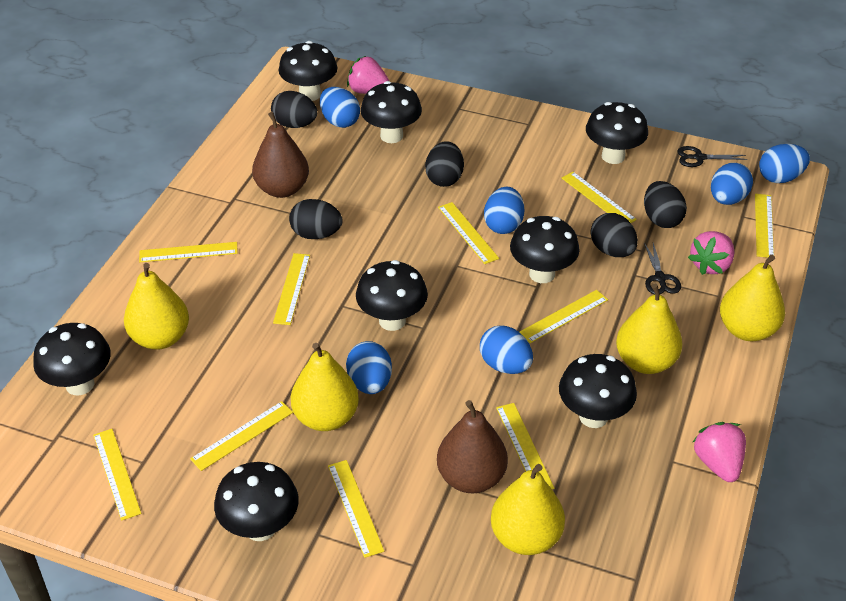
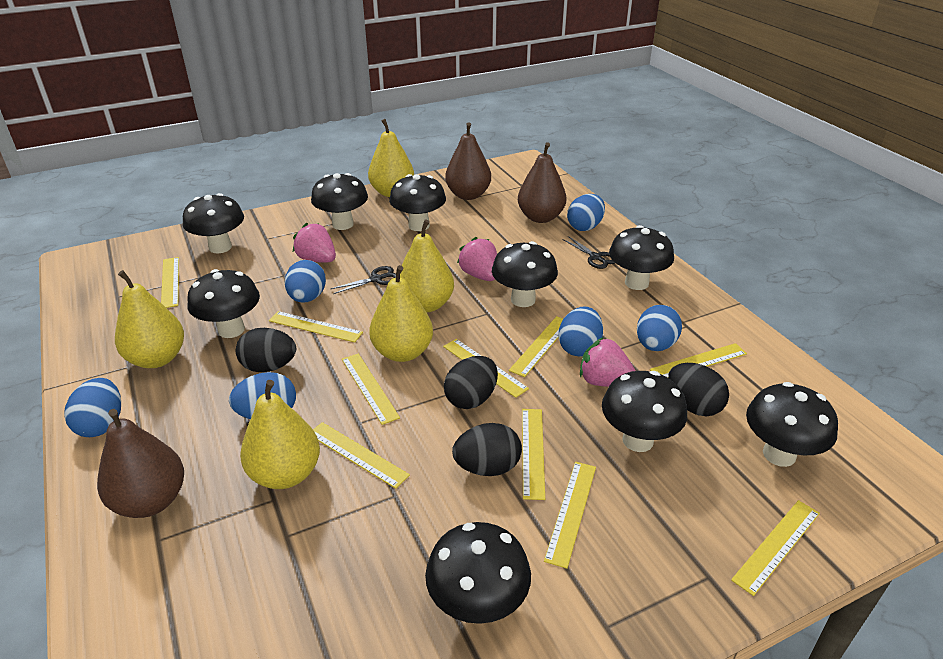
black egg: 5 -> 4
black mushroom: 8 -> 9
brown pear: 2 -> 3

